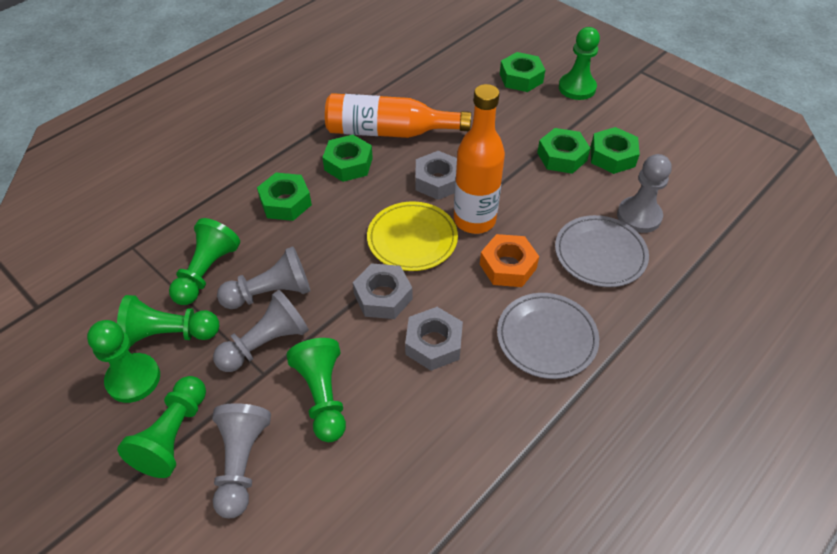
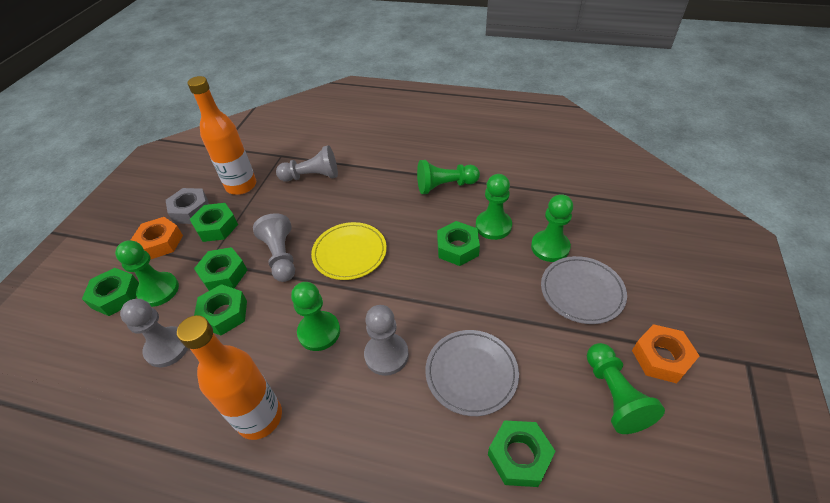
green nut: 5 -> 6
grey nut: 3 -> 1
orange nut: 1 -> 2

